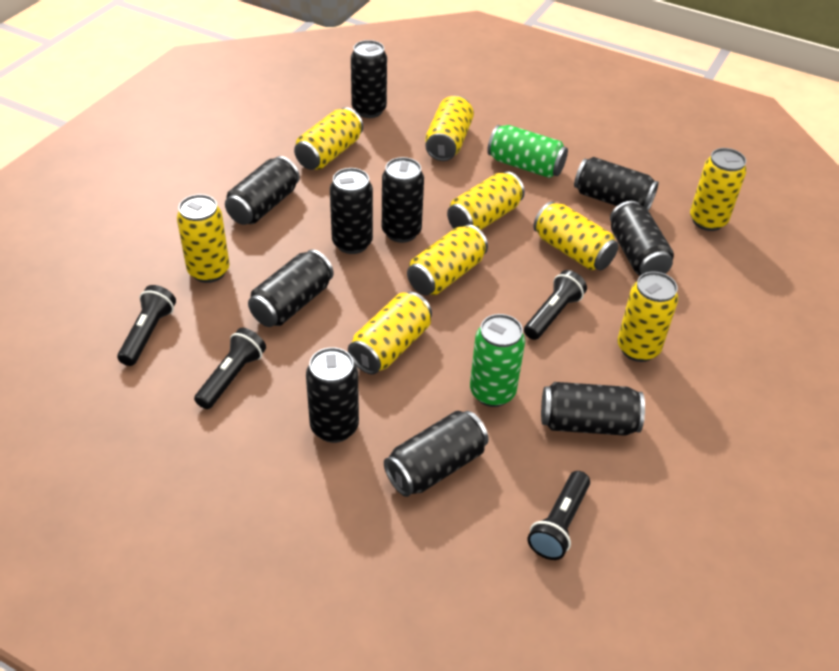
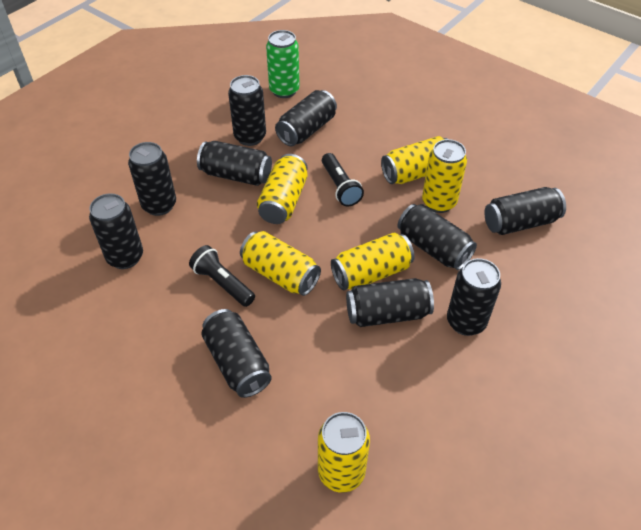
black flashlight: 4 -> 2
green can: 2 -> 1
yellow can: 9 -> 6

